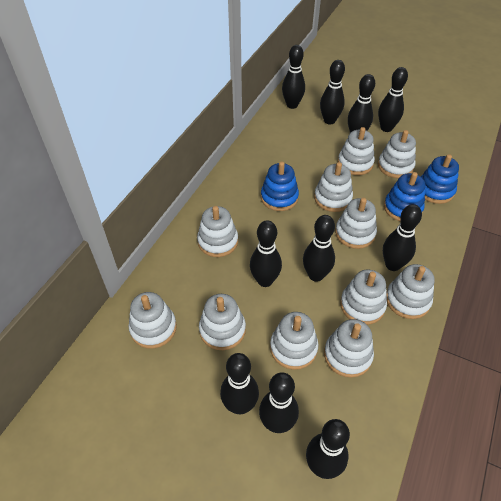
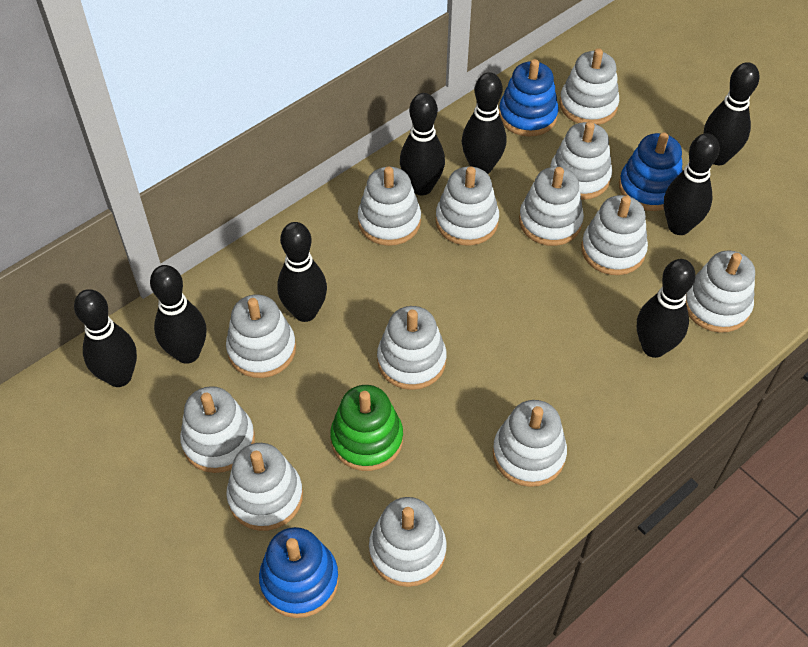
black bowling pin: 10 -> 8
green stacking toy: 0 -> 1
white stacking toy: 11 -> 13

